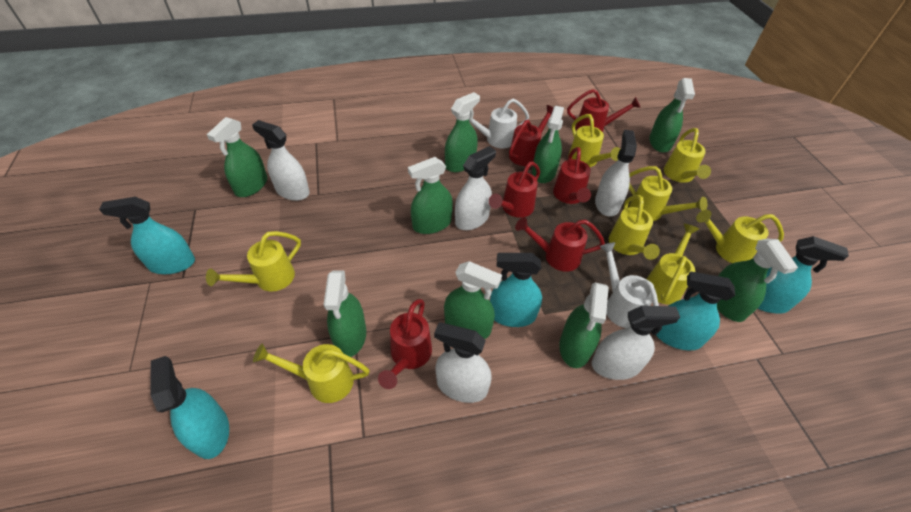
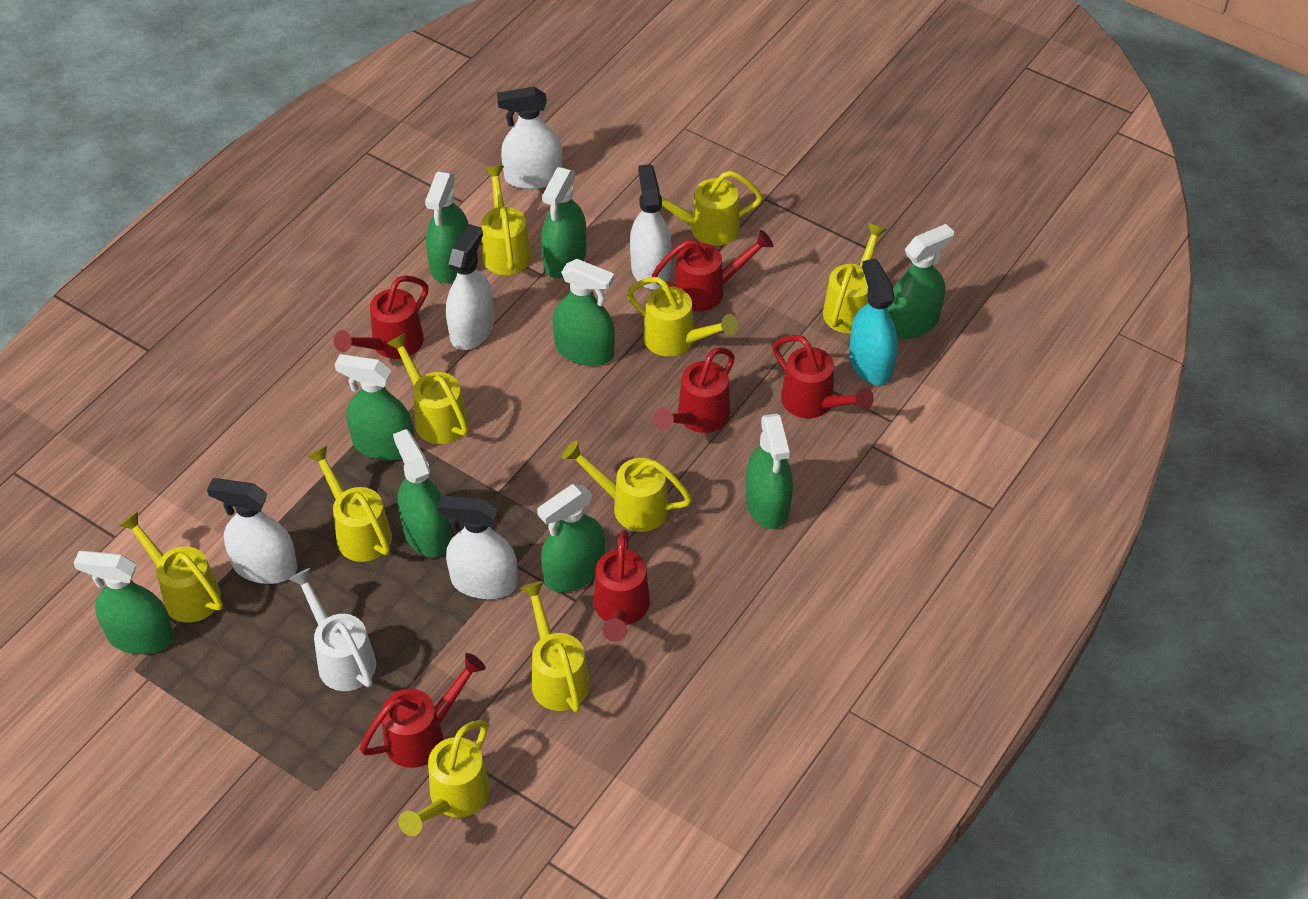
turquoise spray bottle: 5 -> 1
white watering can: 2 -> 1
yellow watering can: 8 -> 10

